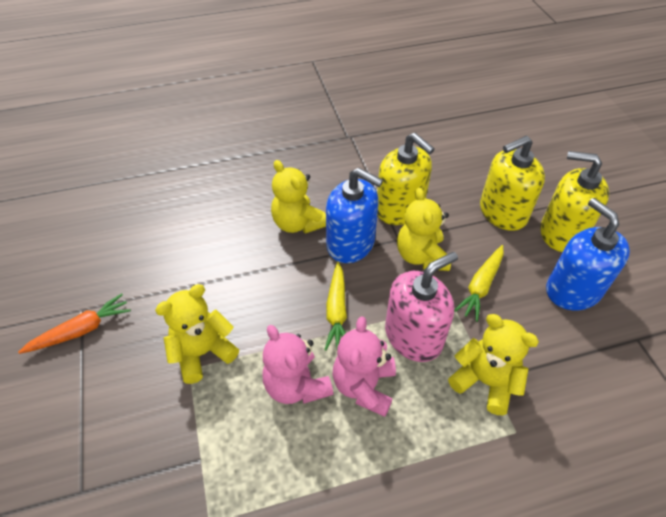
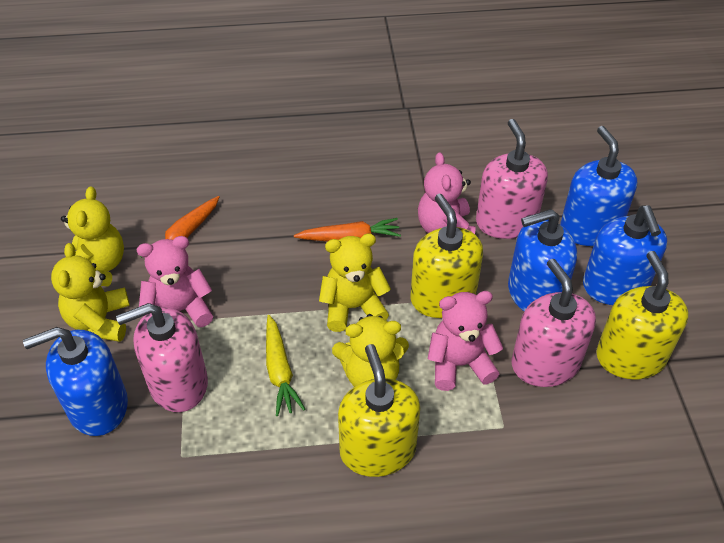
blue soap dispenser: 2 -> 4
orange carrot: 1 -> 2
pink soap dispenser: 1 -> 3
pink teddy bear: 2 -> 3
yellow carrot: 2 -> 1

